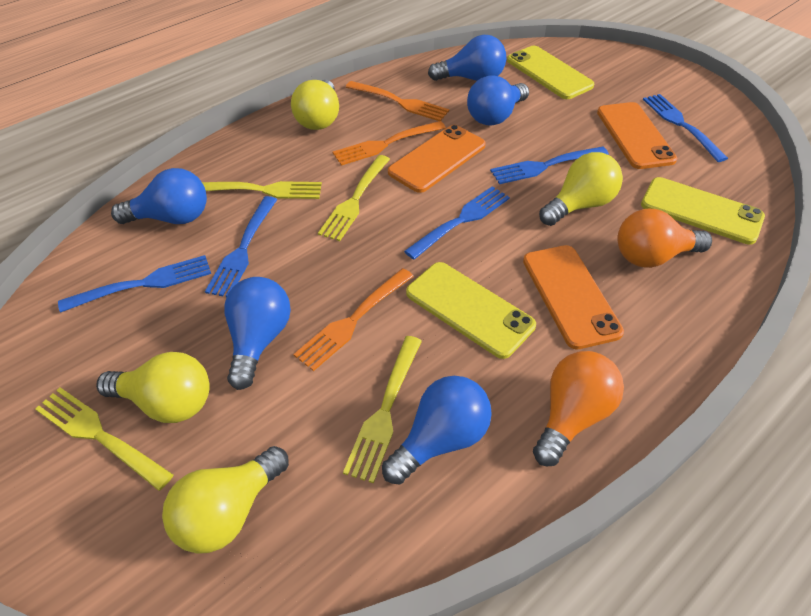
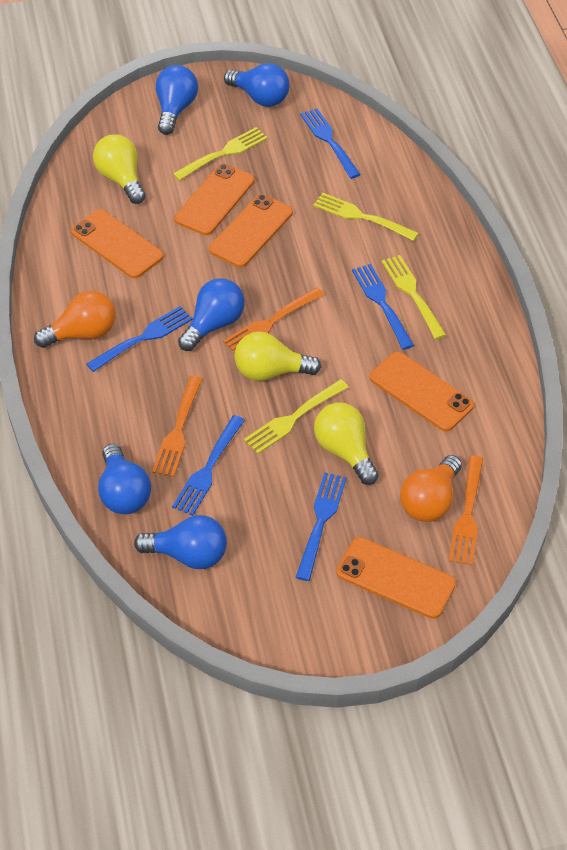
orange phone: 3 -> 5
yellow light bulb: 4 -> 3
yellow phone: 3 -> 0

